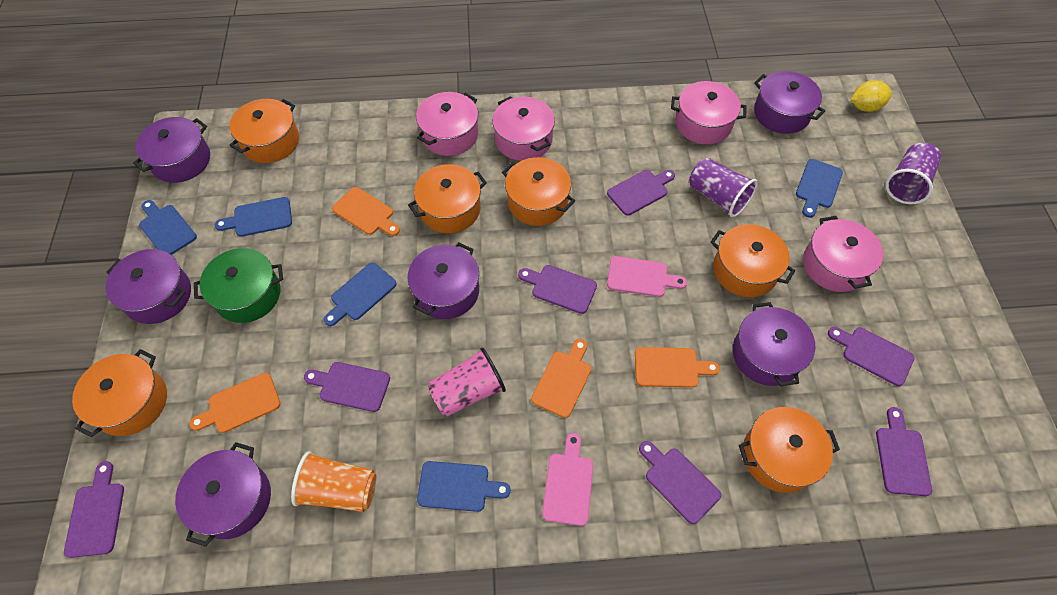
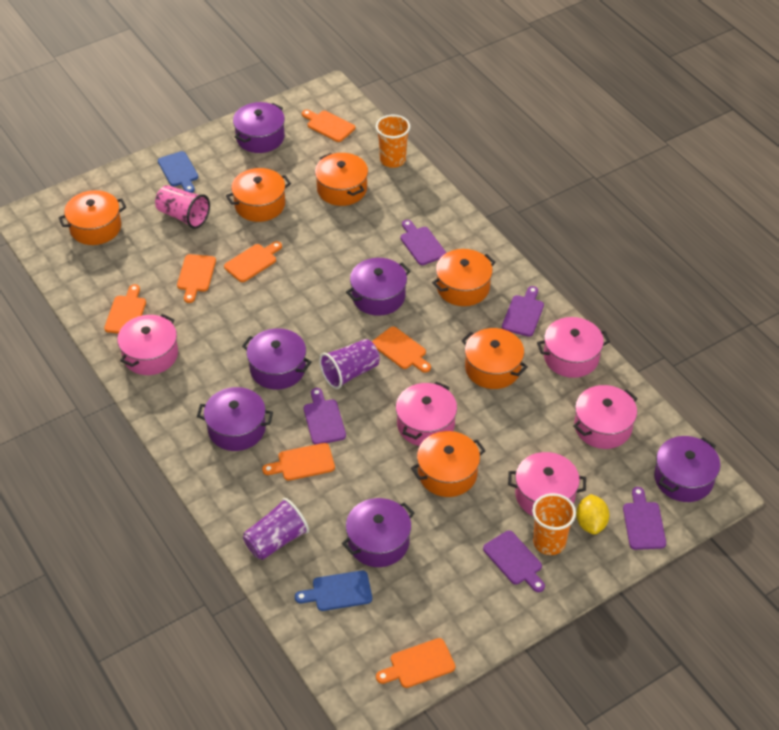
blue cutting board: 5 -> 2
green pot: 1 -> 0
orange cup: 1 -> 2
orange cutting board: 4 -> 7
pink cutting board: 2 -> 0
pink pot: 4 -> 5
purple cutting board: 7 -> 5

